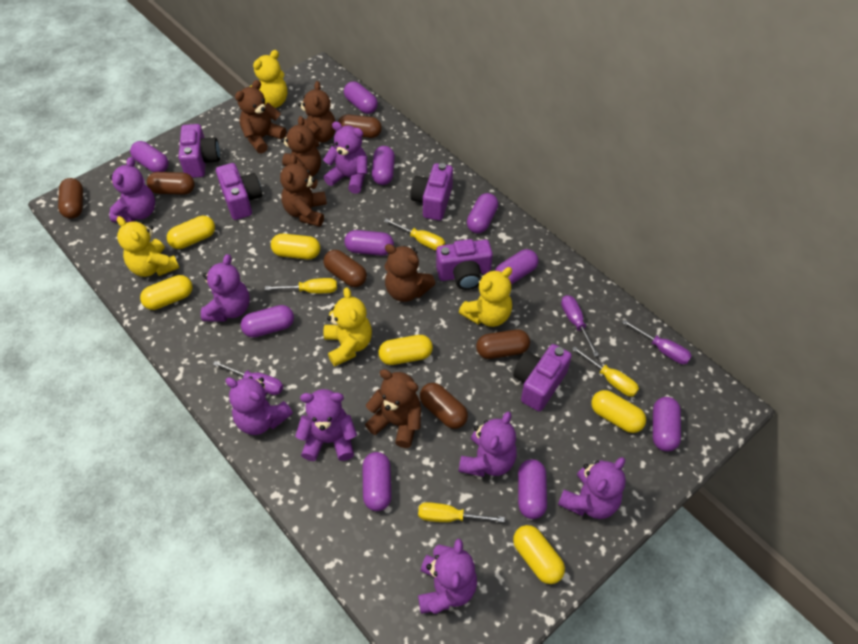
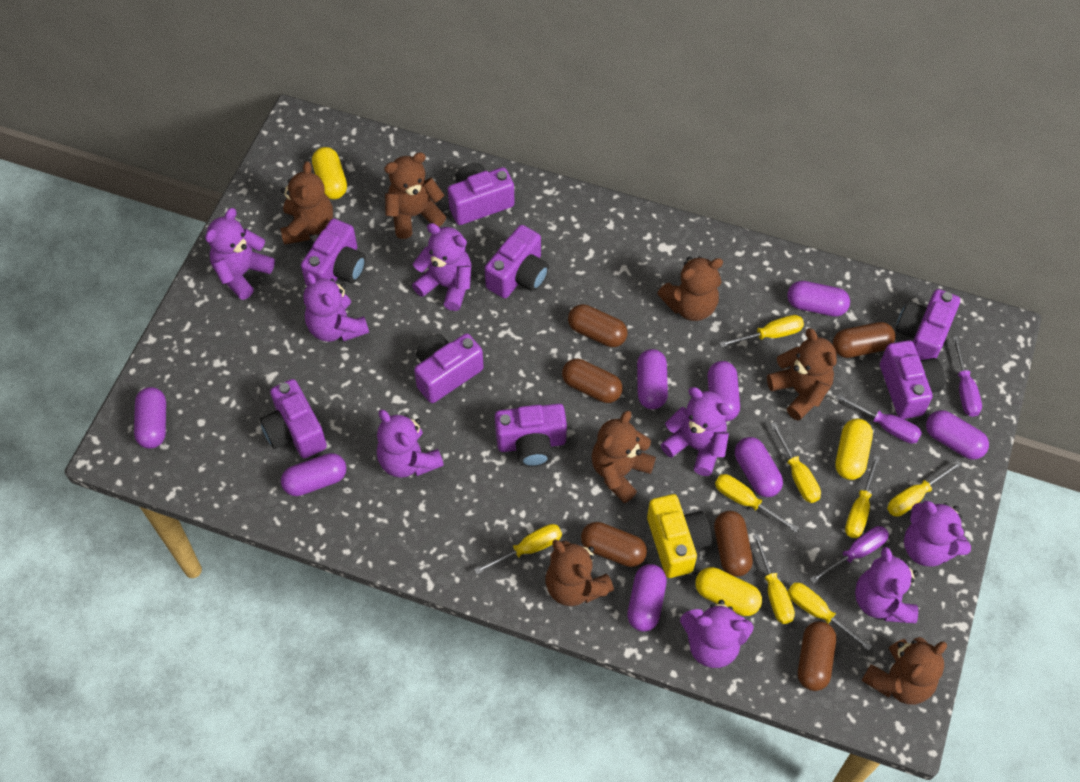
brown teddy bear: 6 -> 7
purple camera: 5 -> 8
purple capsule: 10 -> 8
yellow camera: 0 -> 1
yellow capsule: 6 -> 3
yellow screwdriver: 4 -> 8
yellow teddy bear: 4 -> 0

